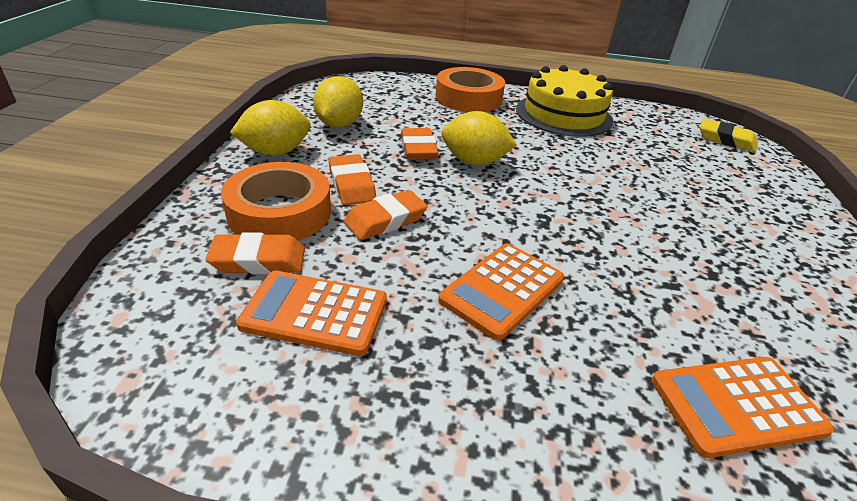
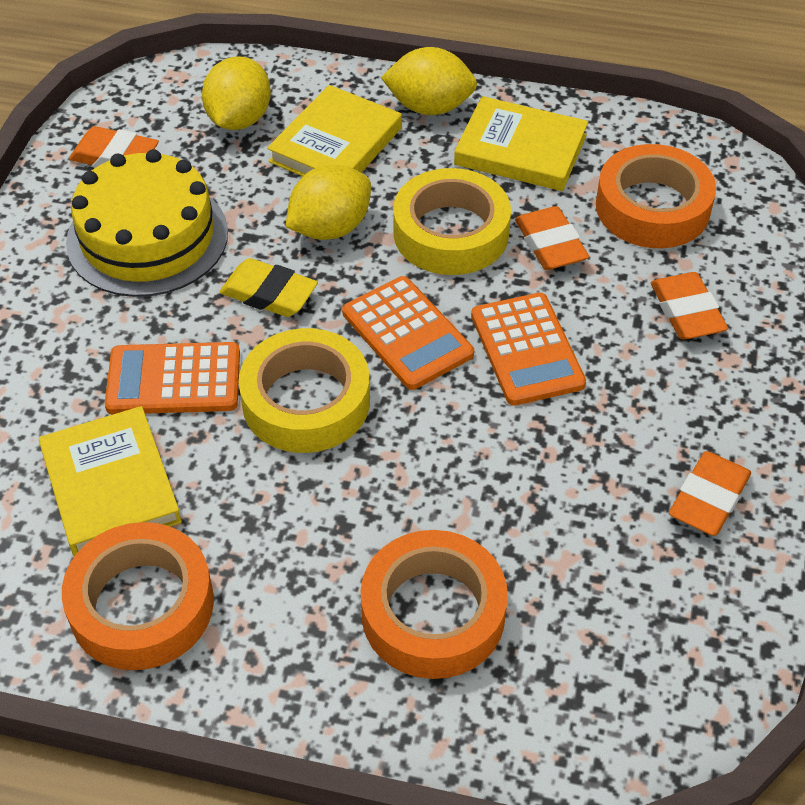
orange tape: 2 -> 3
yellow book: 0 -> 3
yellow tape: 0 -> 2

